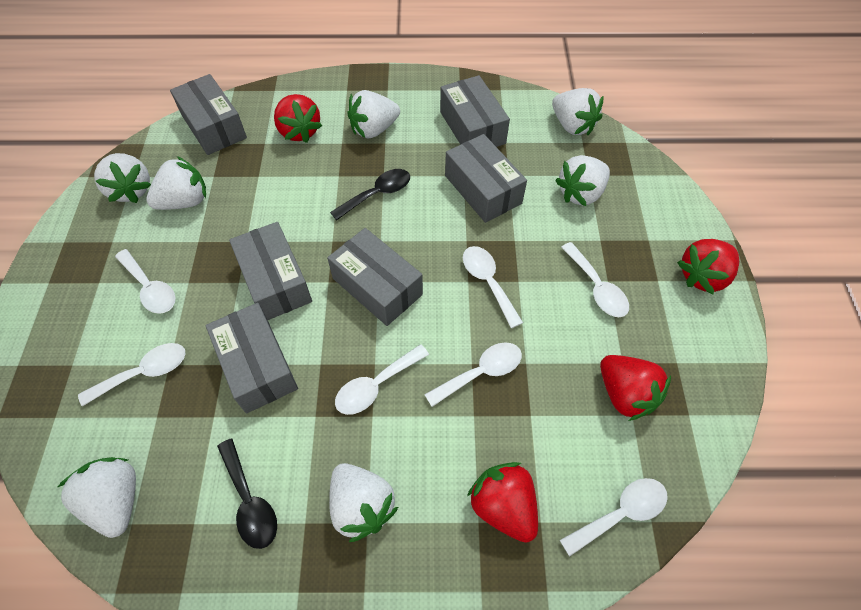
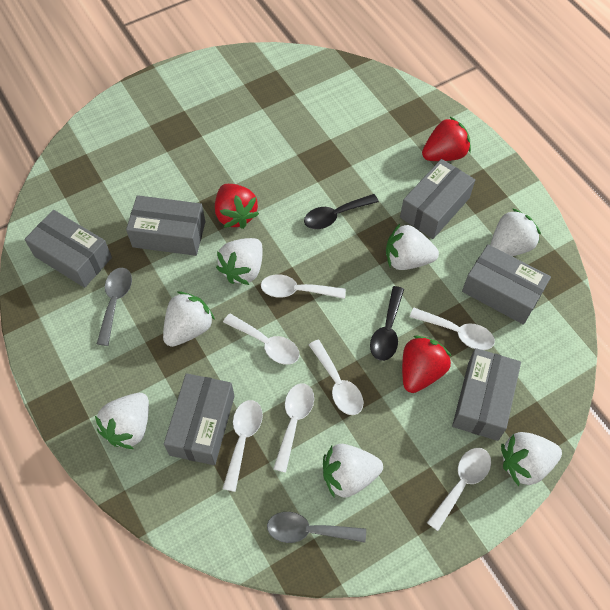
grey spoon: 0 -> 2
red strawberry: 4 -> 3

